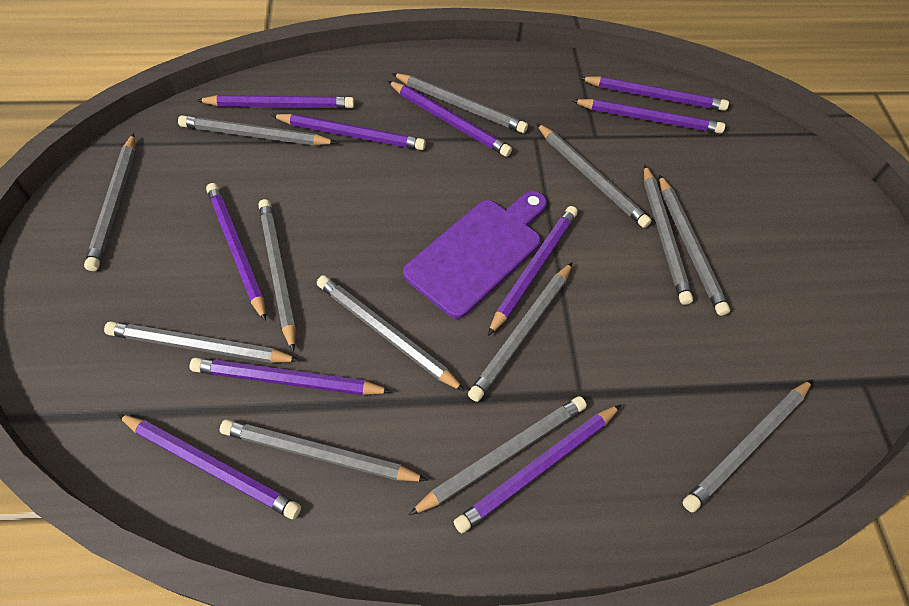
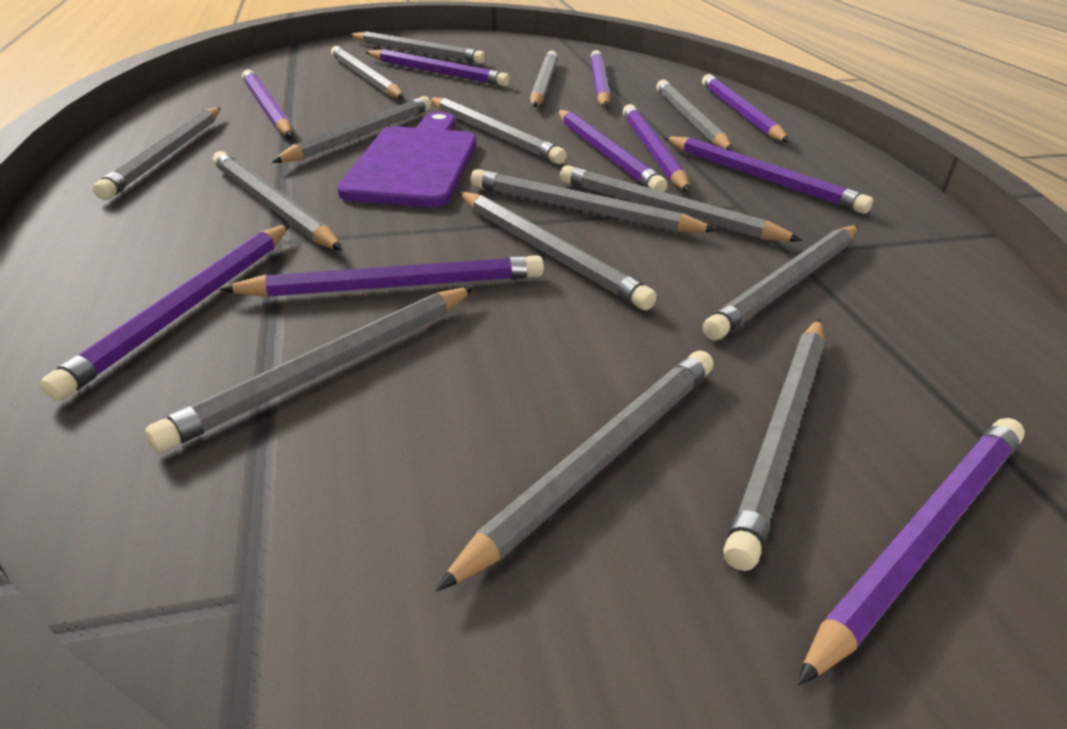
grey pencil: 13 -> 15

